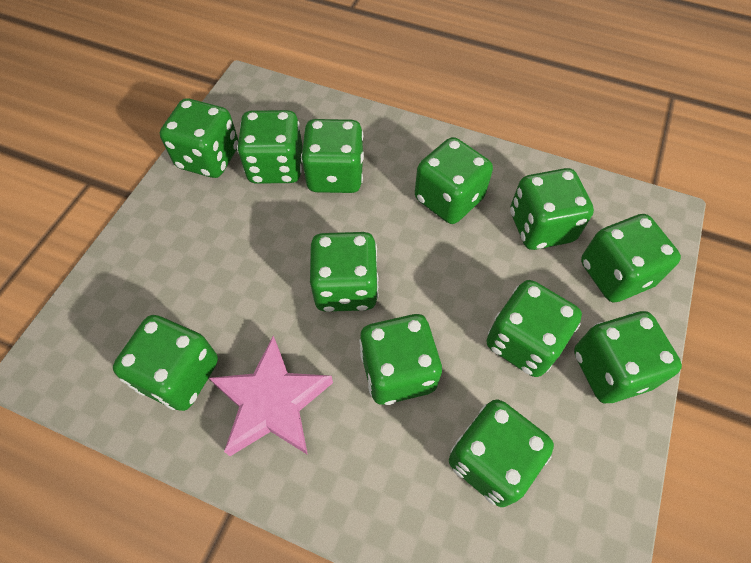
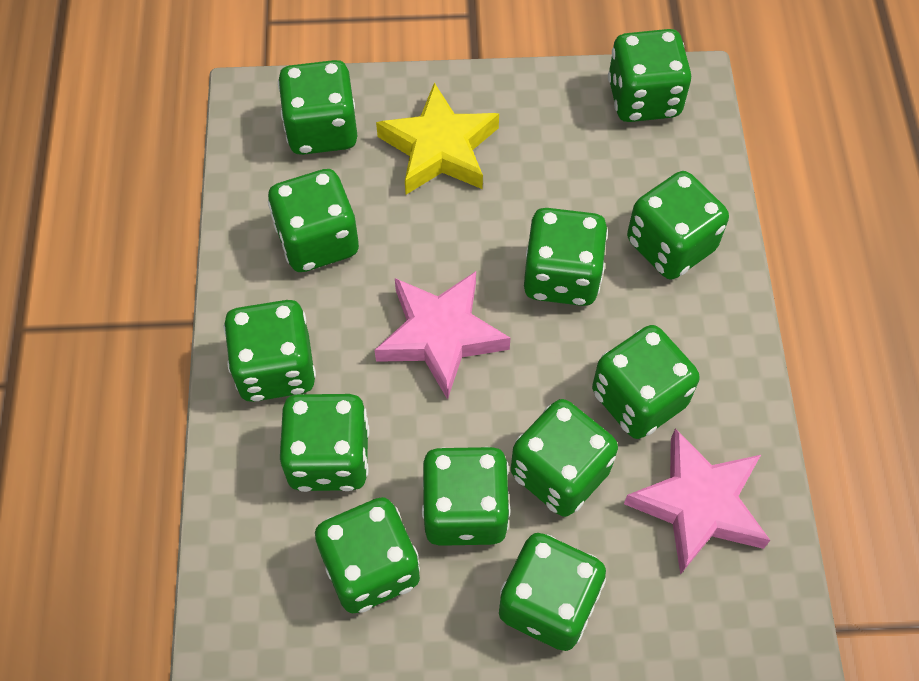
pink star: 1 -> 2
yellow star: 0 -> 1

